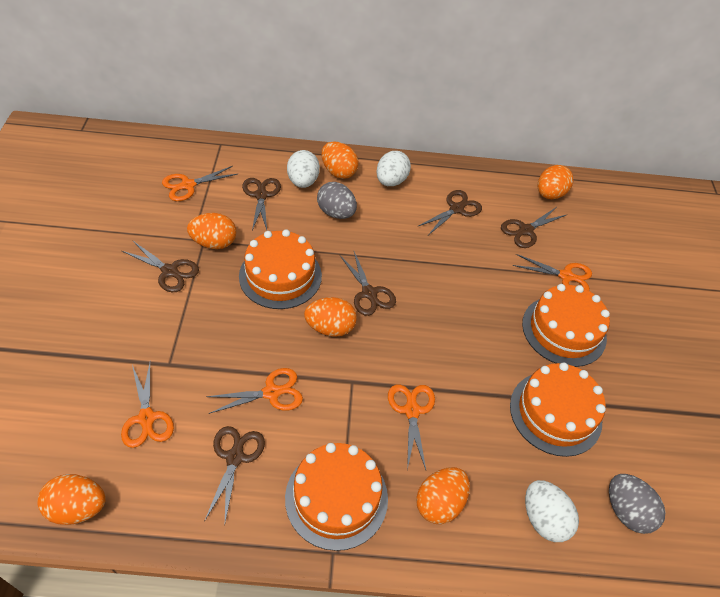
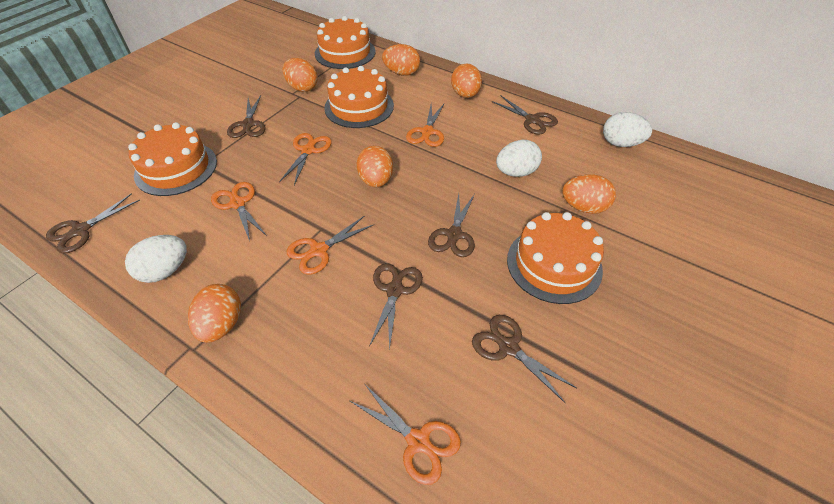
grey egg: 2 -> 0

